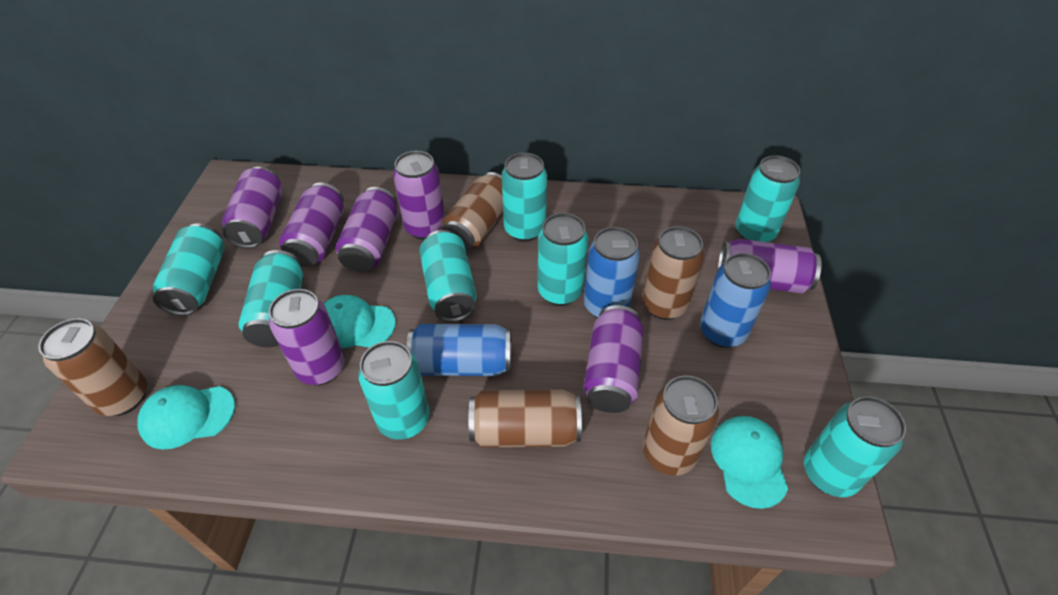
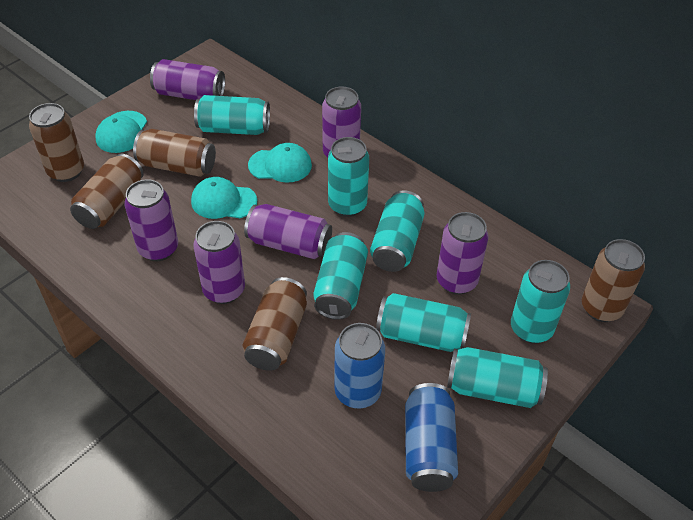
blue can: 3 -> 2
purple can: 7 -> 6
turquoise can: 8 -> 7

